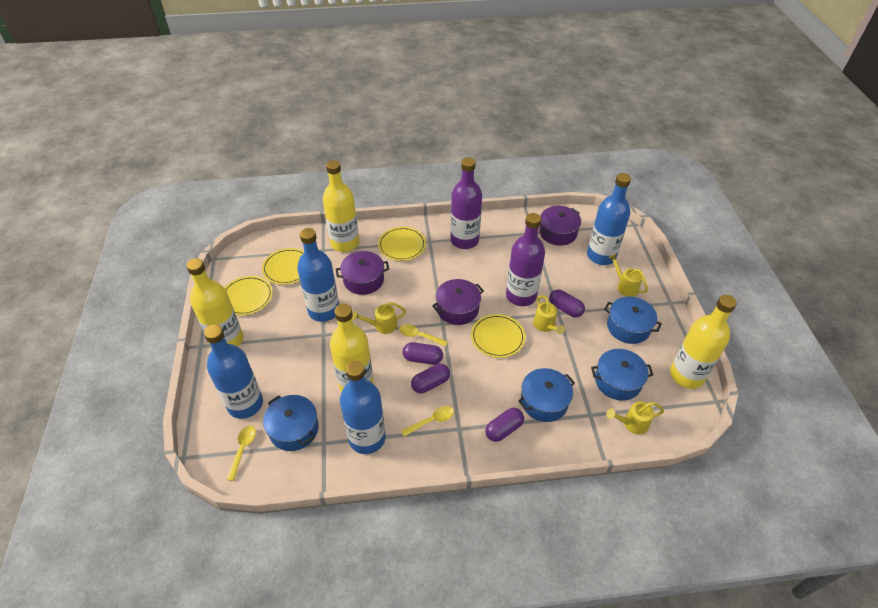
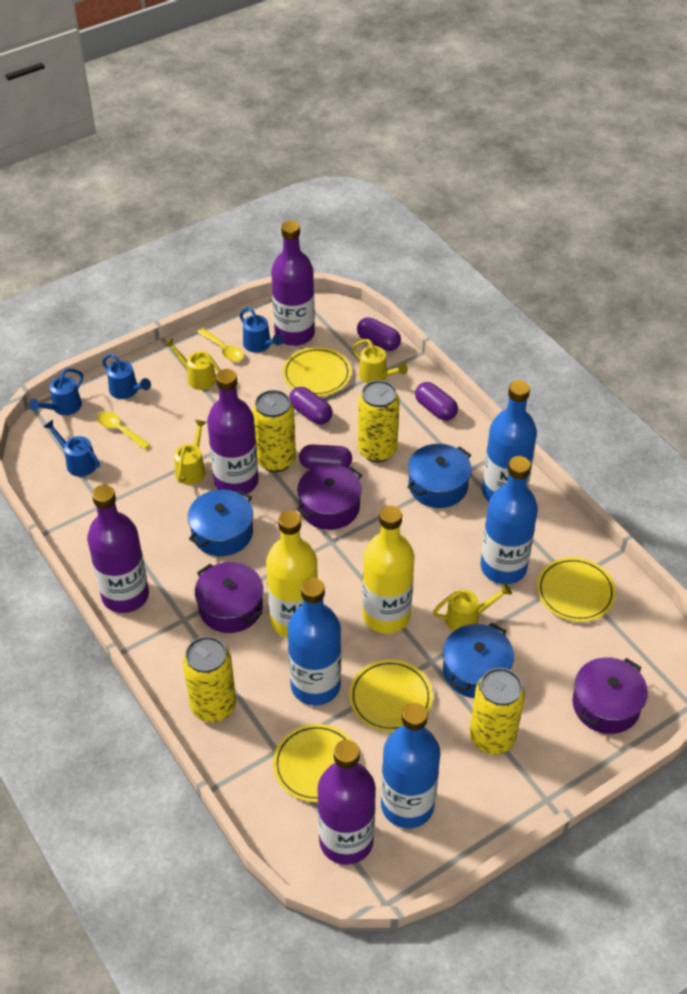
blue pot: 4 -> 3
blue watering can: 0 -> 4
purple bottle: 2 -> 4
yellow bottle: 4 -> 2
yellow can: 0 -> 4
yellow spoon: 3 -> 2

